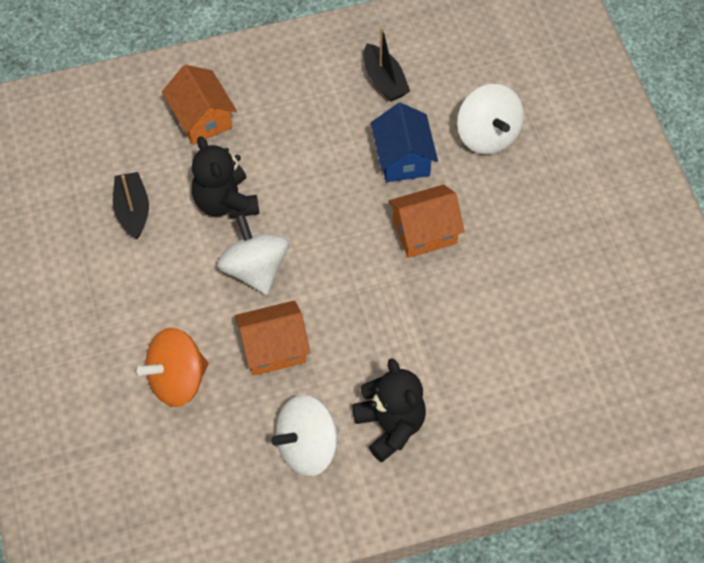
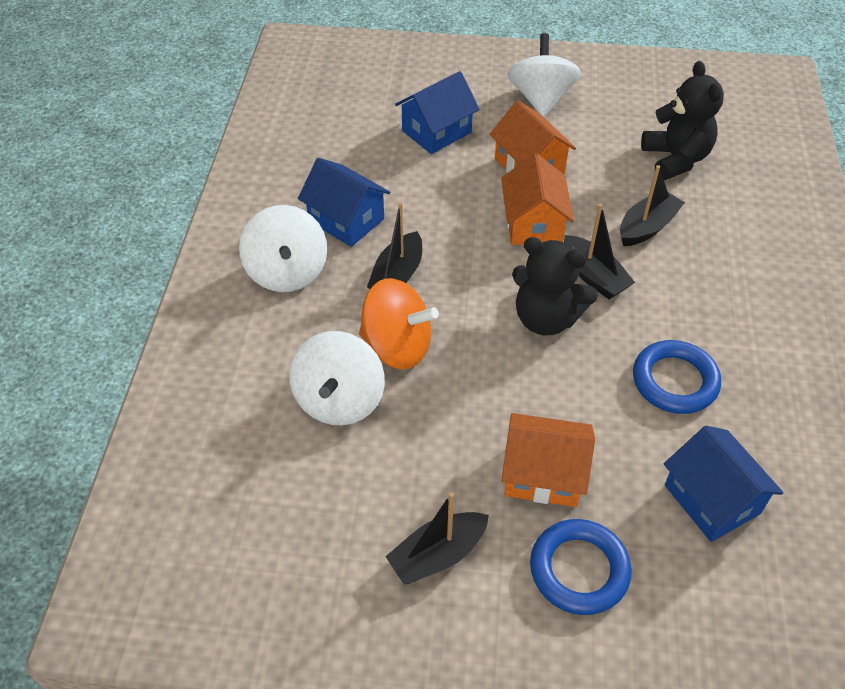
black boat: 2 -> 4
blue house: 1 -> 3
blue ring: 0 -> 2

